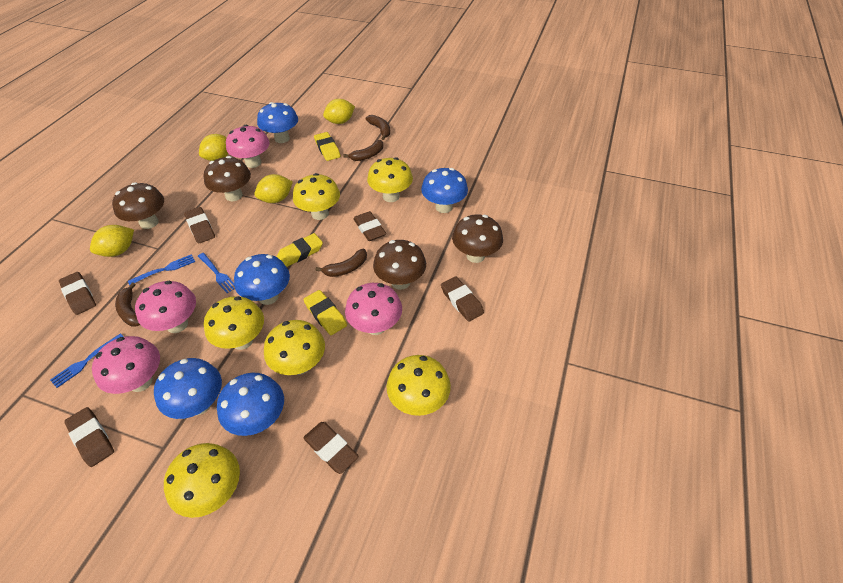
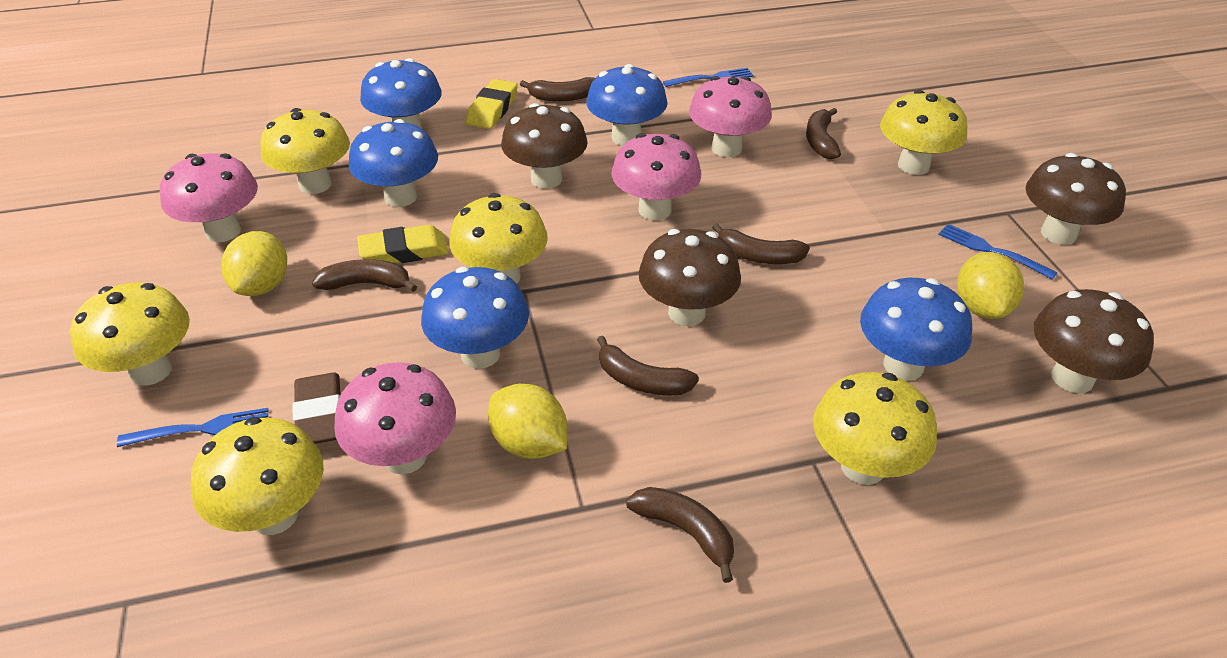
brown banana: 4 -> 6
brown eraser: 6 -> 1
yellow eraser: 3 -> 2
yellow lemon: 4 -> 3

